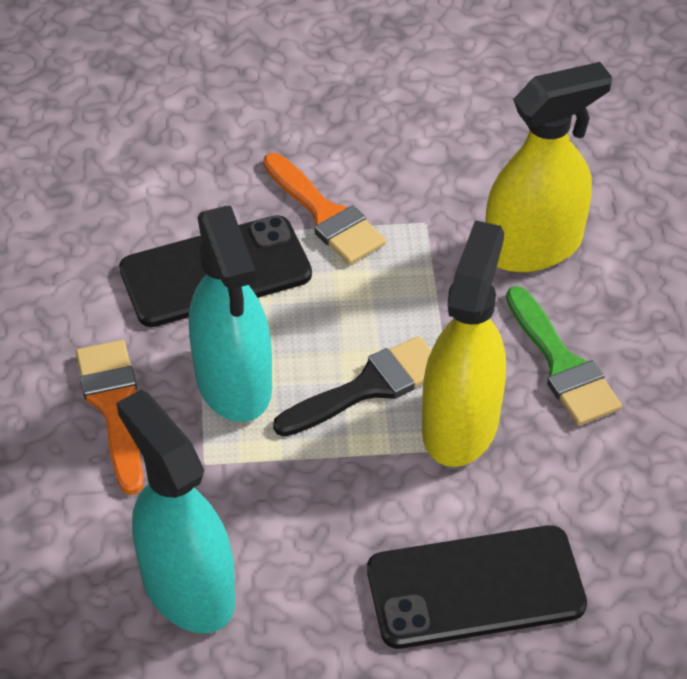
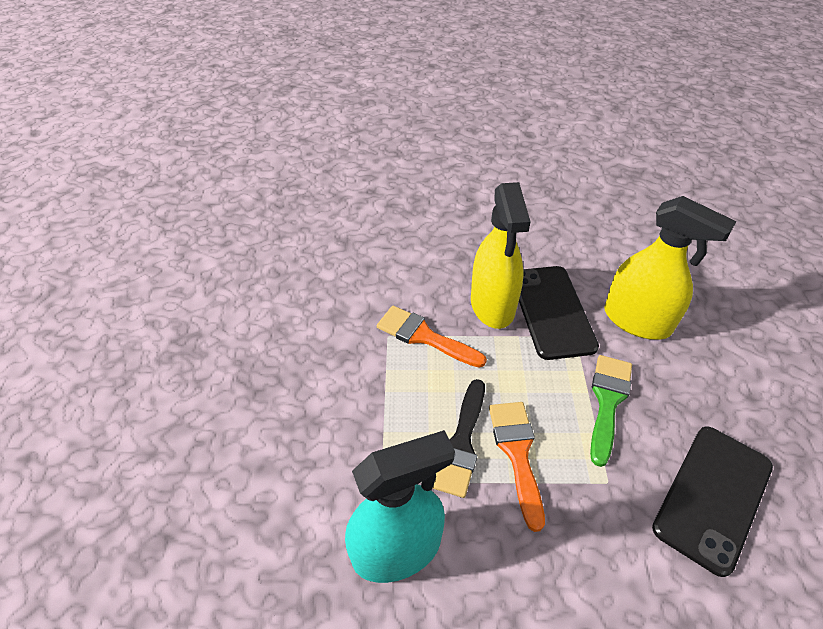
turquoise spray bottle: 2 -> 1

